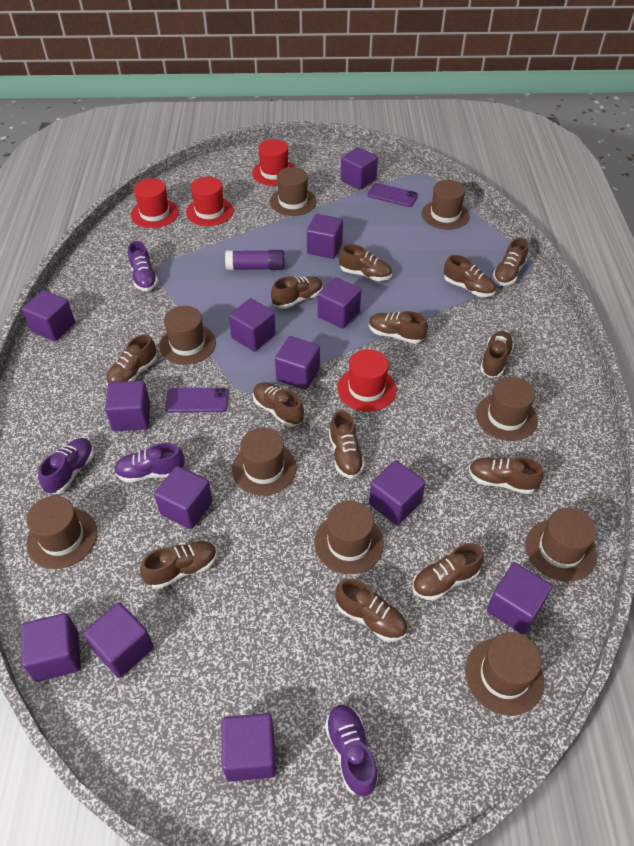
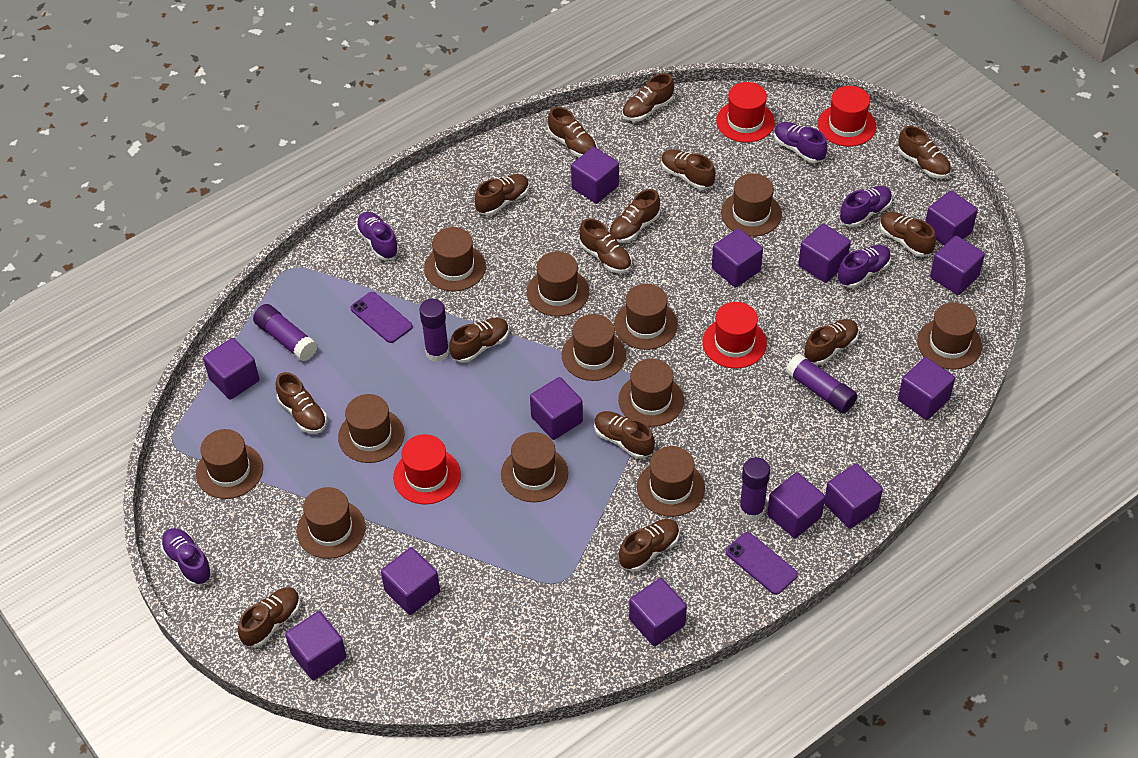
brown hat: 9 -> 12
brown shoe: 13 -> 14
purple glue stick: 1 -> 4
purple shoe: 4 -> 5

